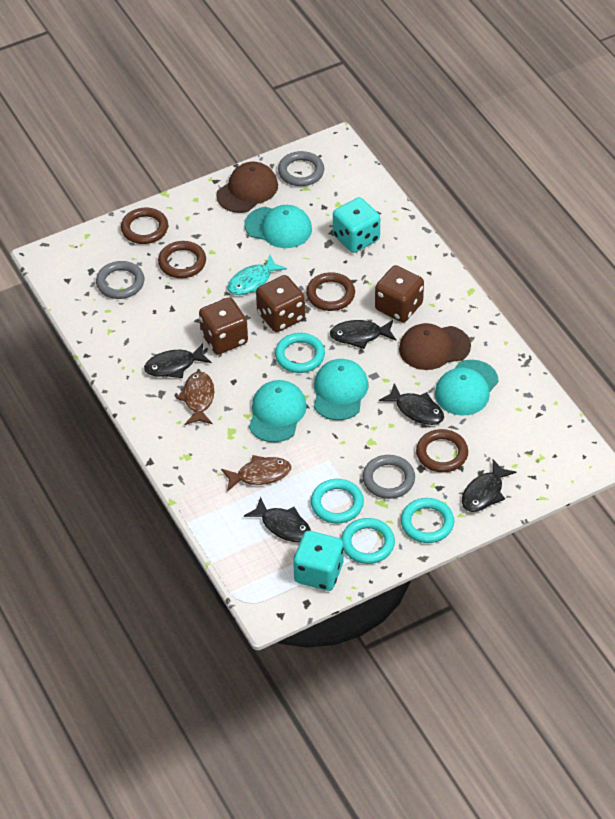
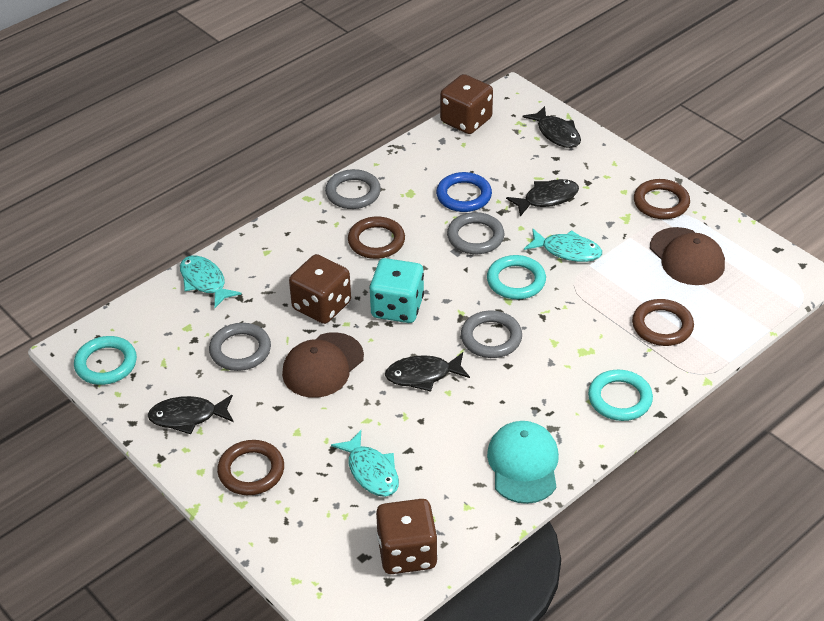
black fish: 5 -> 4
blue ring: 0 -> 1
brown fish: 2 -> 0
grey ring: 3 -> 4
turquoise cap: 4 -> 1
turquoise dice: 2 -> 1
turquoise fish: 1 -> 3
turquoise ring: 4 -> 3

